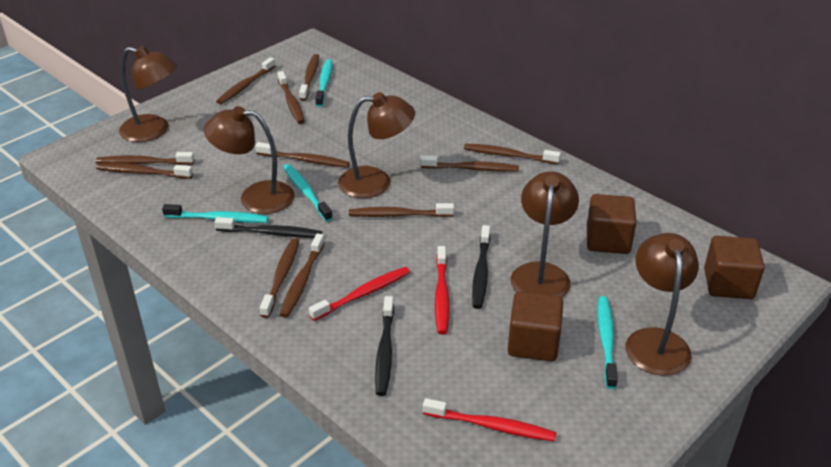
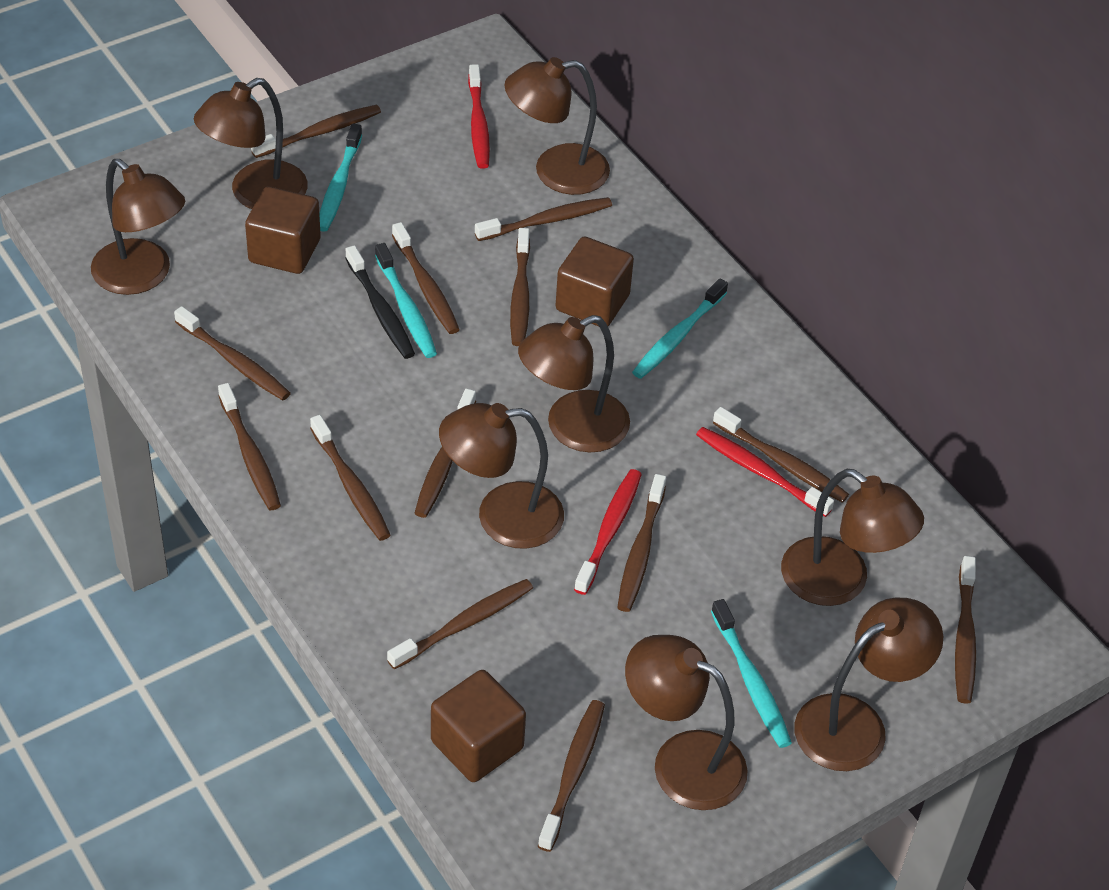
black toothbrush: 3 -> 1
brown lamp: 5 -> 8
brown toothbrush: 11 -> 13

